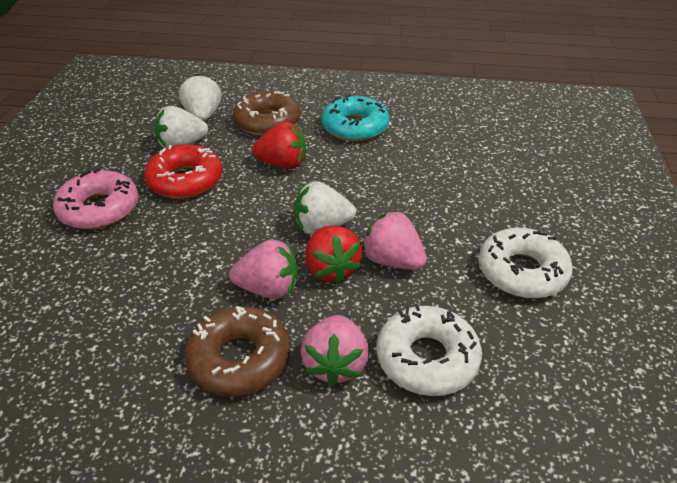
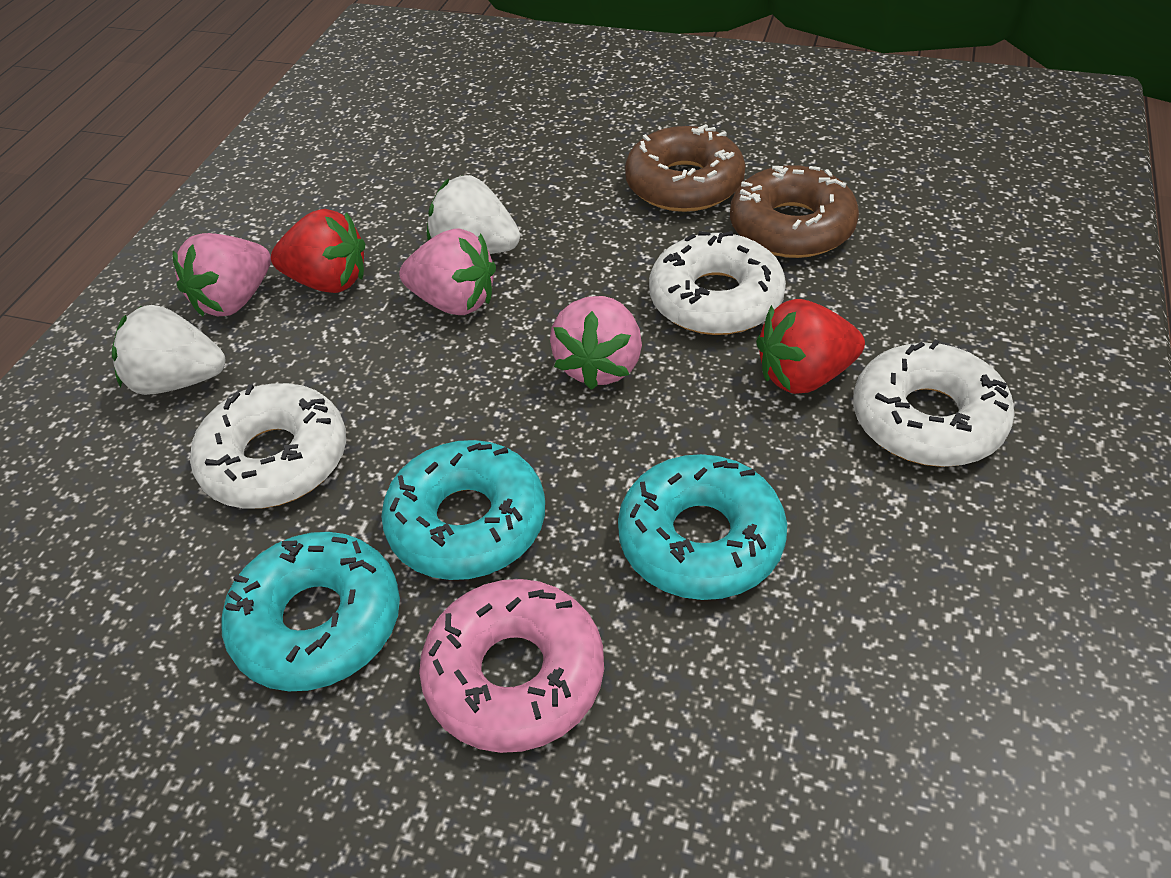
red donut: 1 -> 0
turquoise donut: 1 -> 3
white donut: 2 -> 3
white strawberry: 3 -> 2

